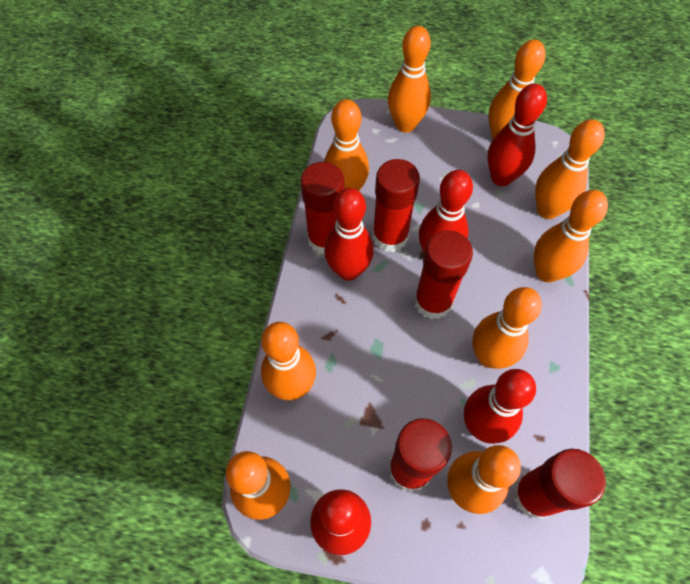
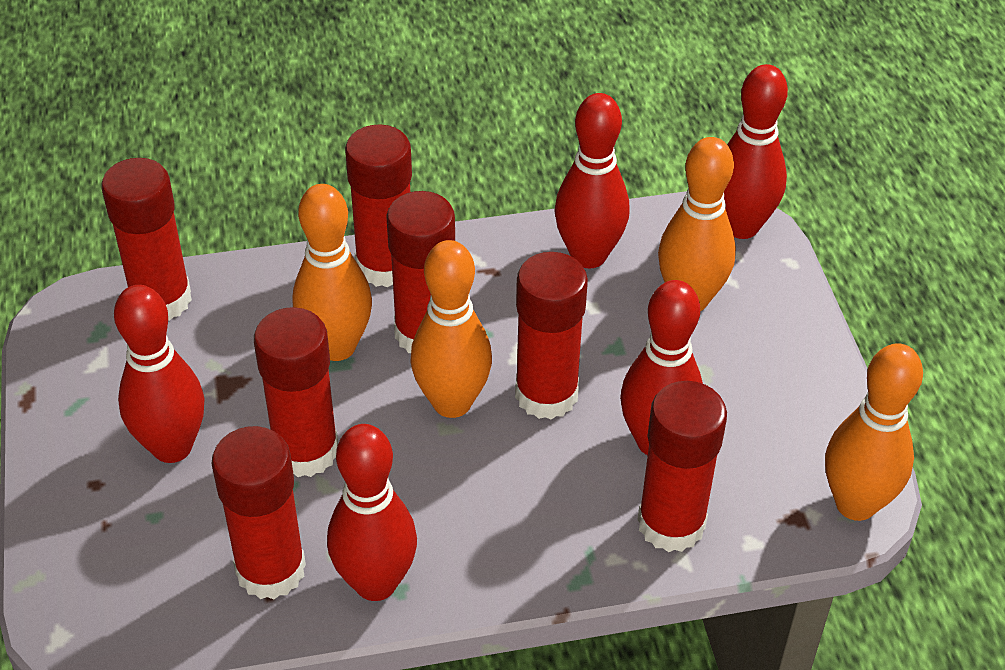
orange bowling pin: 9 -> 4
red glue stick: 5 -> 7

